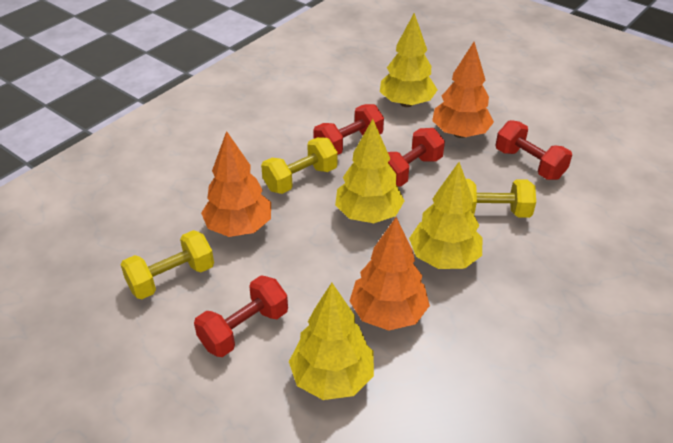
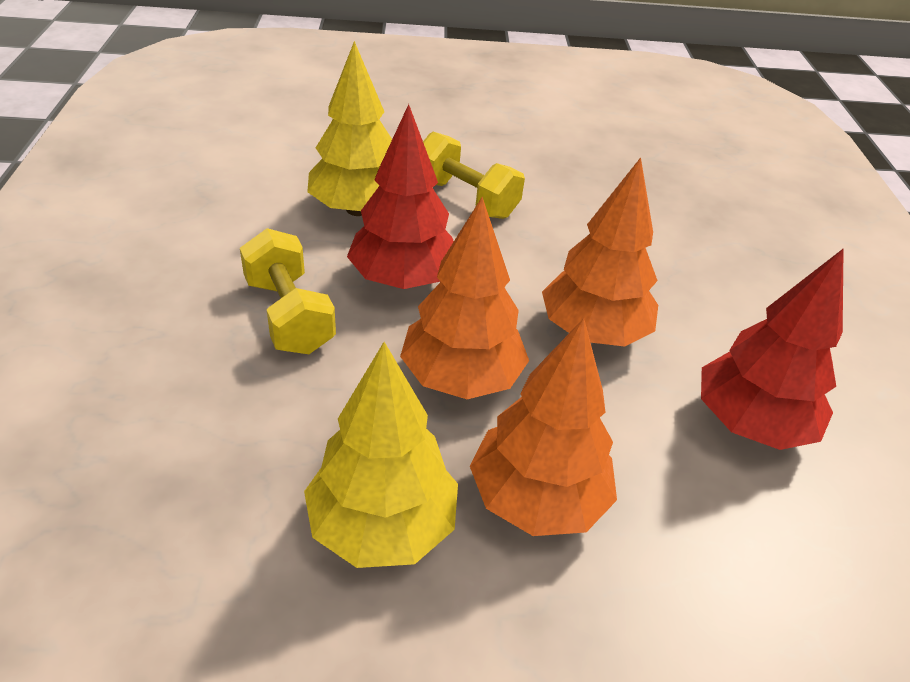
red dumbbell: 4 -> 0
red tree: 0 -> 2
yellow dumbbell: 3 -> 2
yellow tree: 4 -> 2

